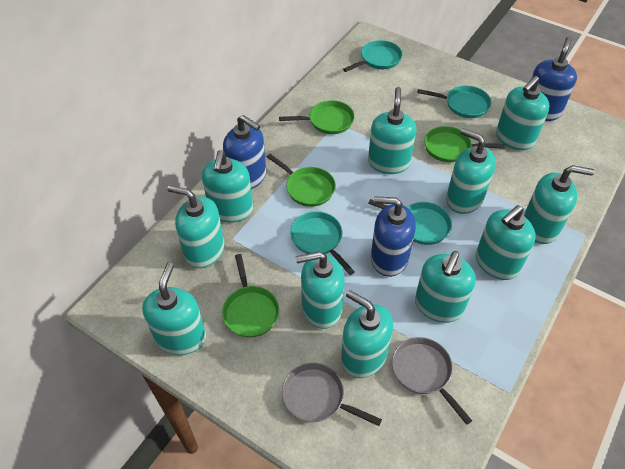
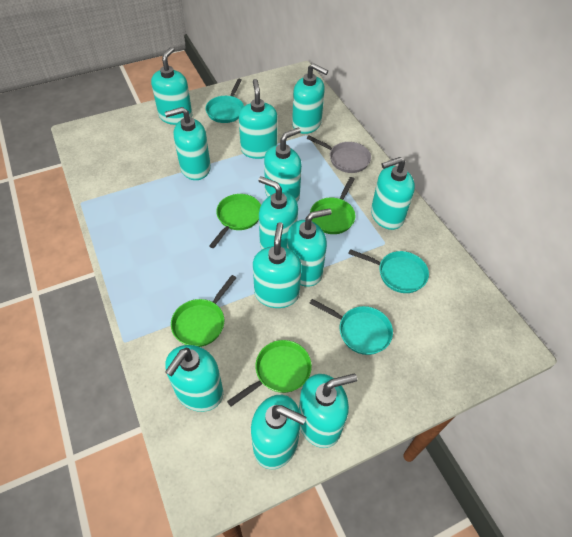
blue soap dispenser: 3 -> 0
grey pan: 2 -> 1
turquoise pan: 4 -> 3
turquoise soap dispenser: 11 -> 12

